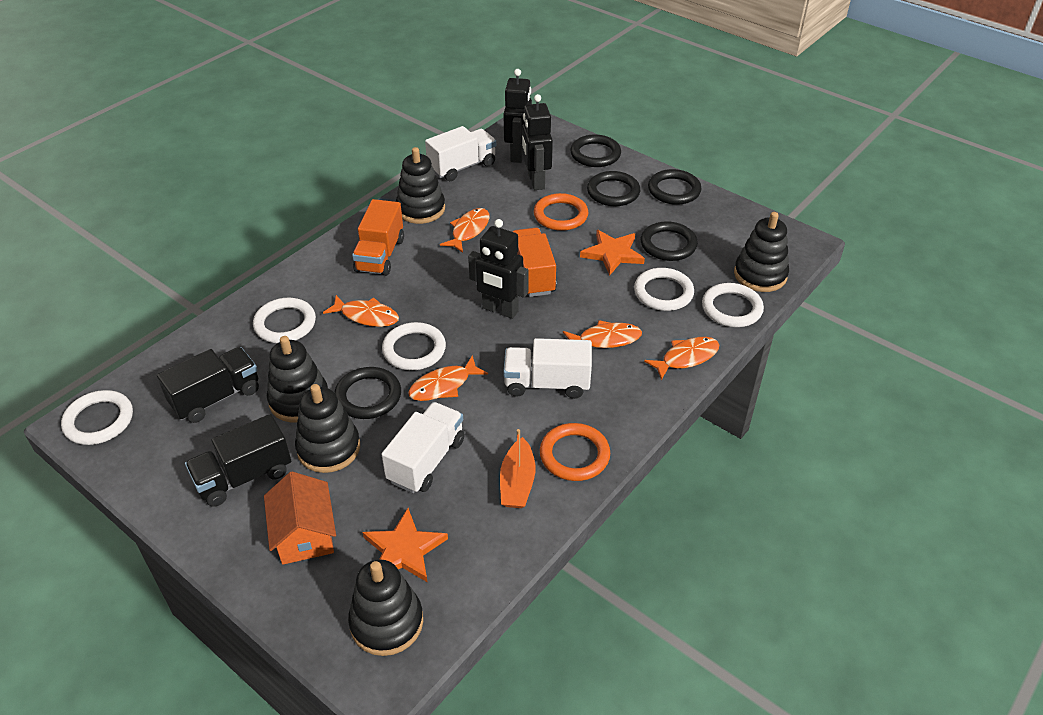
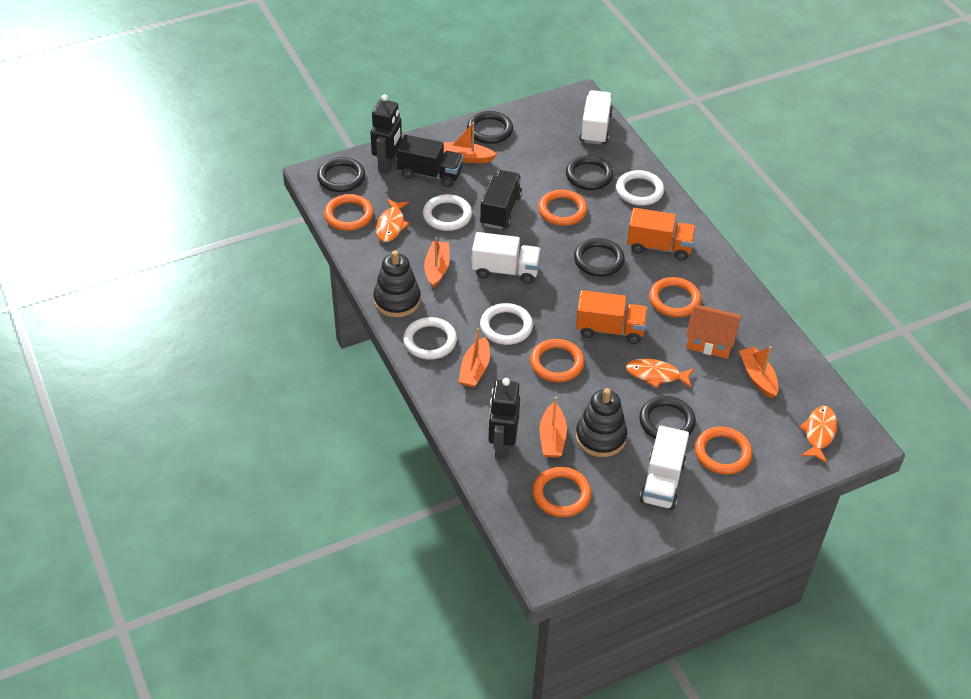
black robot: 3 -> 2
black stacking toy: 5 -> 2
orange boat: 1 -> 5
orange fish: 5 -> 3
orange ring: 2 -> 6
orange star: 2 -> 0
white ring: 5 -> 4

